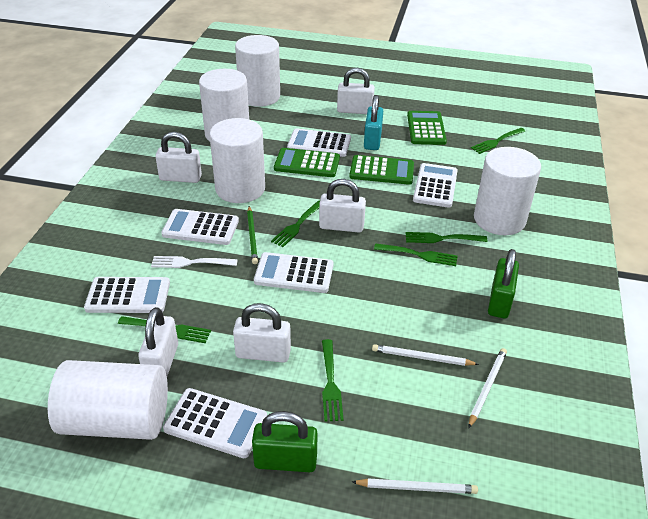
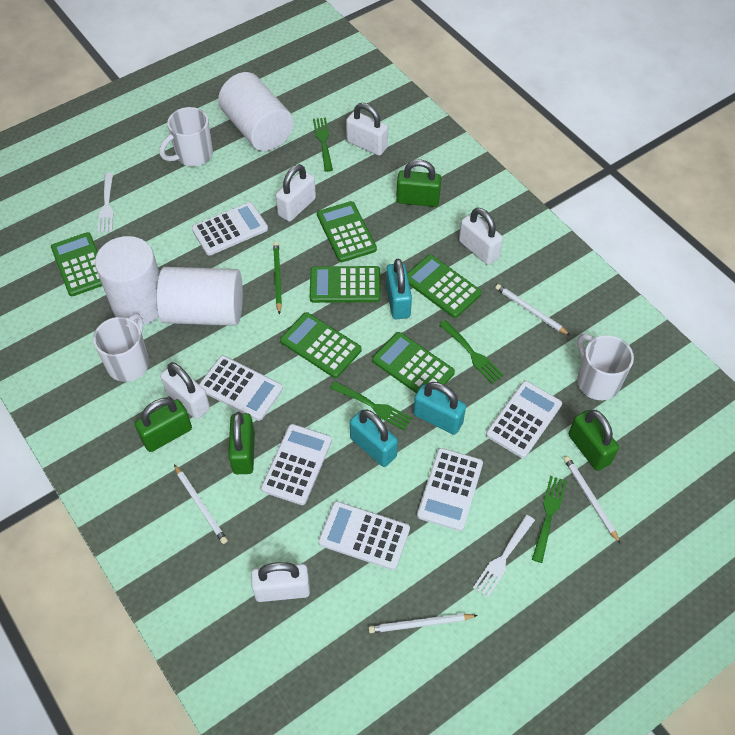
green calculator: 3 -> 6
green fork: 6 -> 4
green padlock: 2 -> 4
turquoise padlock: 1 -> 3
white cylinder: 5 -> 3
white fork: 1 -> 2
white mug: 0 -> 3
white pencil: 3 -> 4

